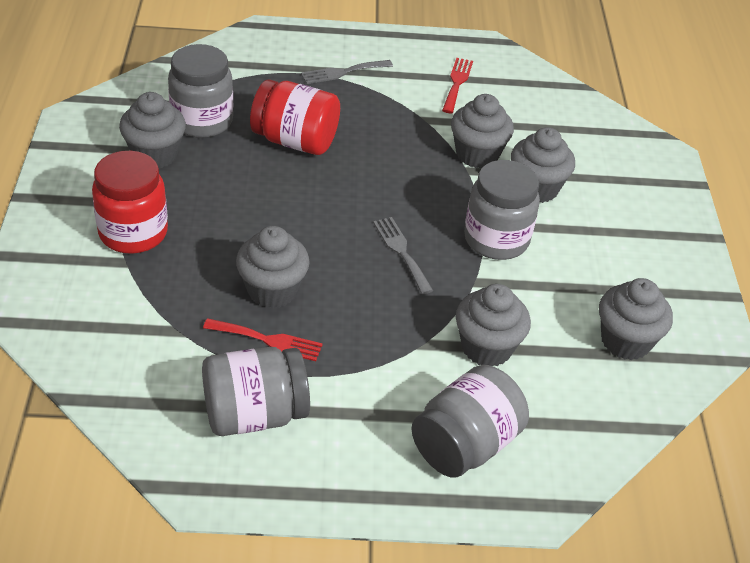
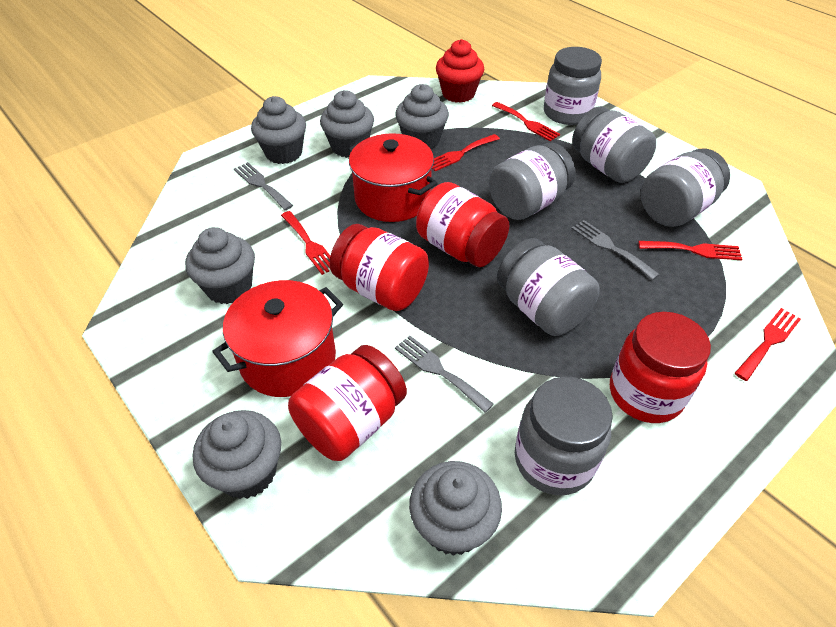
grey fork: 2 -> 3
grey jar: 4 -> 6
red cupcake: 0 -> 1
red fork: 2 -> 5
red jar: 2 -> 4
red pot: 0 -> 2

